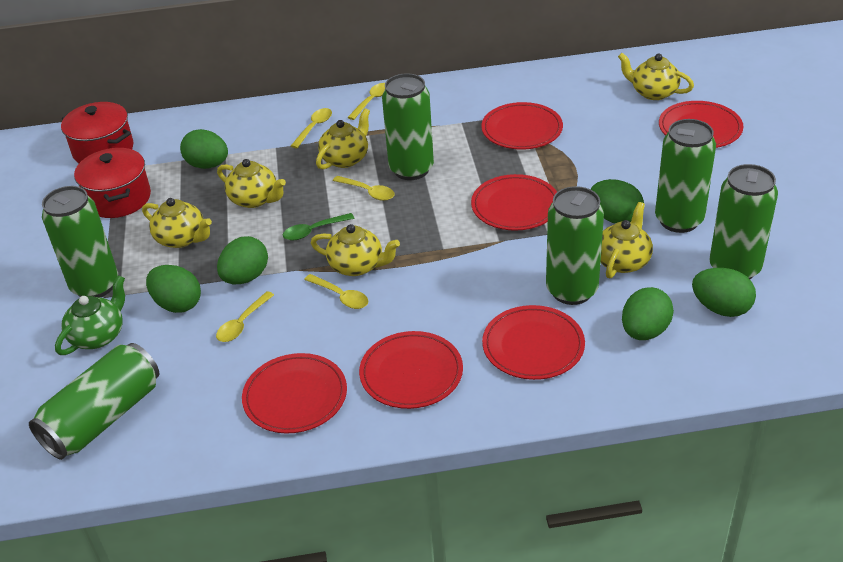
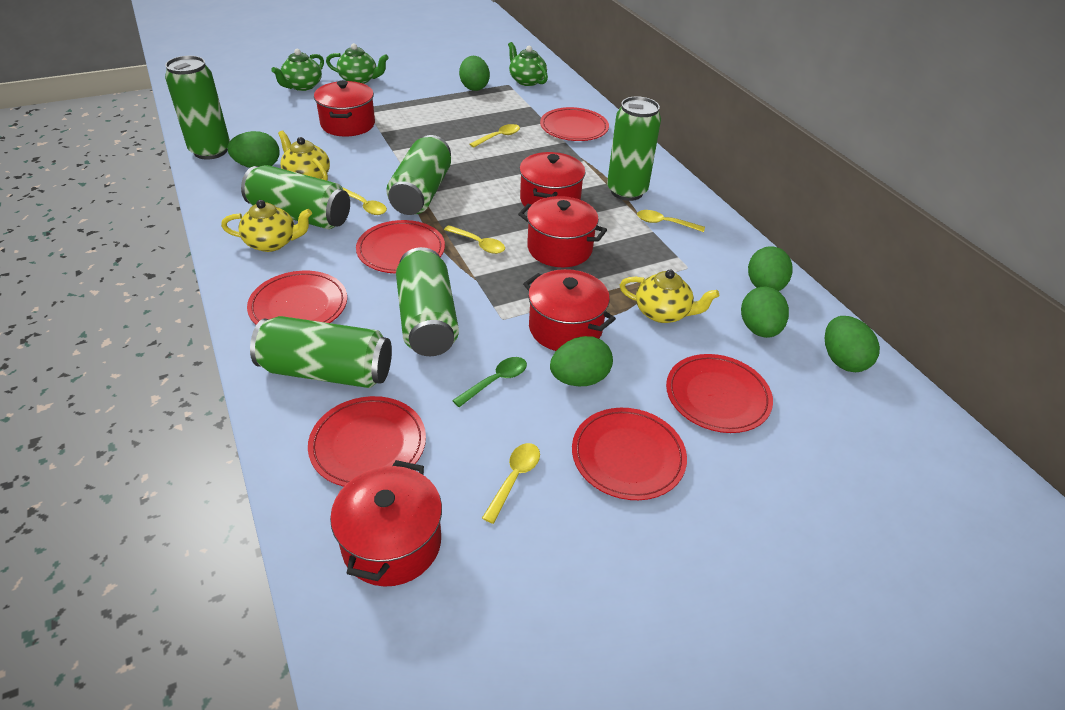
green teapot: 1 -> 3
red pot: 2 -> 5
yellow teapot: 6 -> 3

